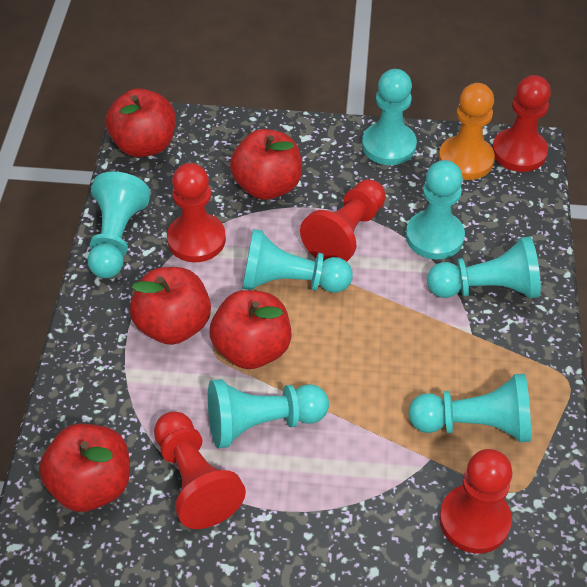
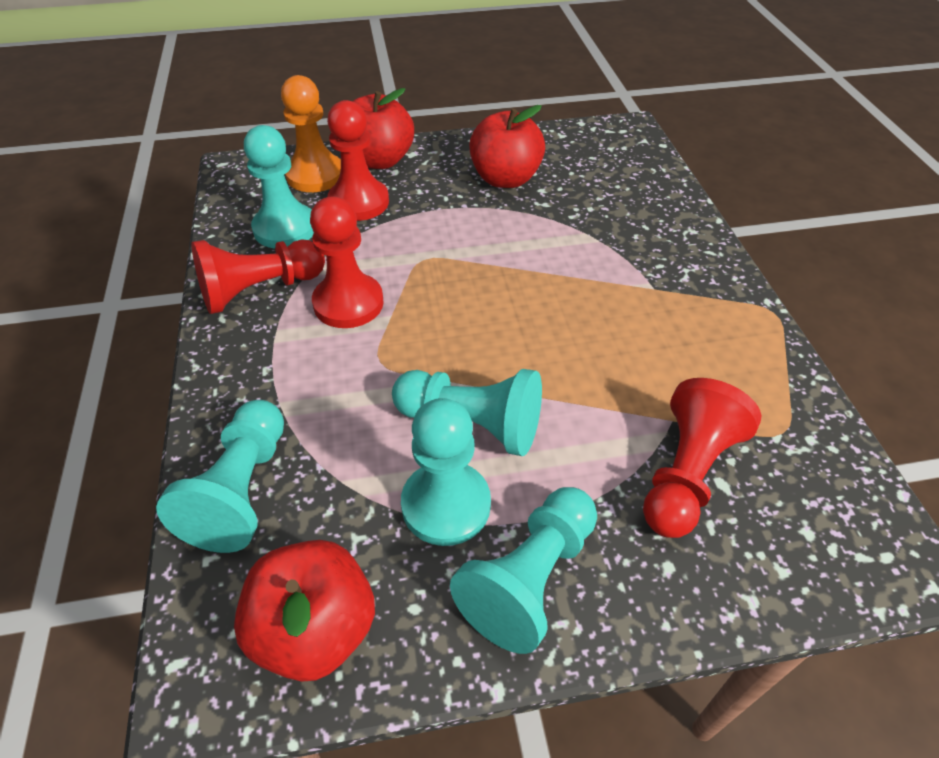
red apple: 5 -> 3
red pawn: 5 -> 4
turquoise pawn: 7 -> 5

